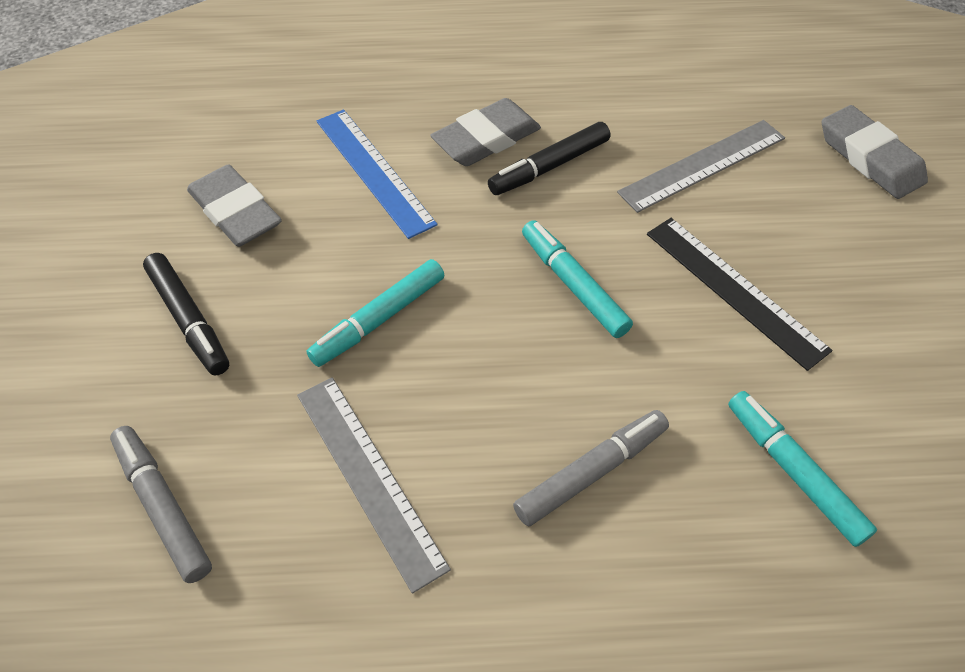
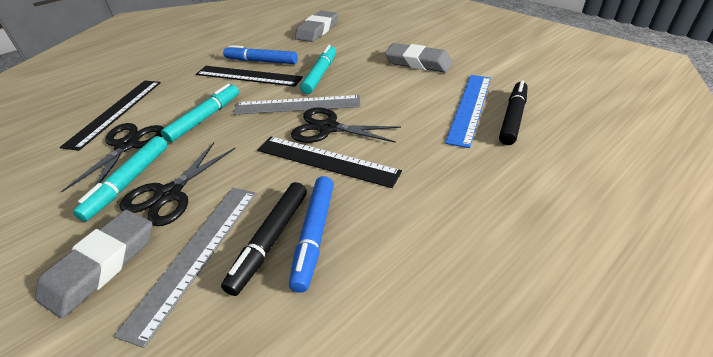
black ruler: 1 -> 3
black scissors: 0 -> 3
blue marker: 0 -> 2
grey marker: 2 -> 0

